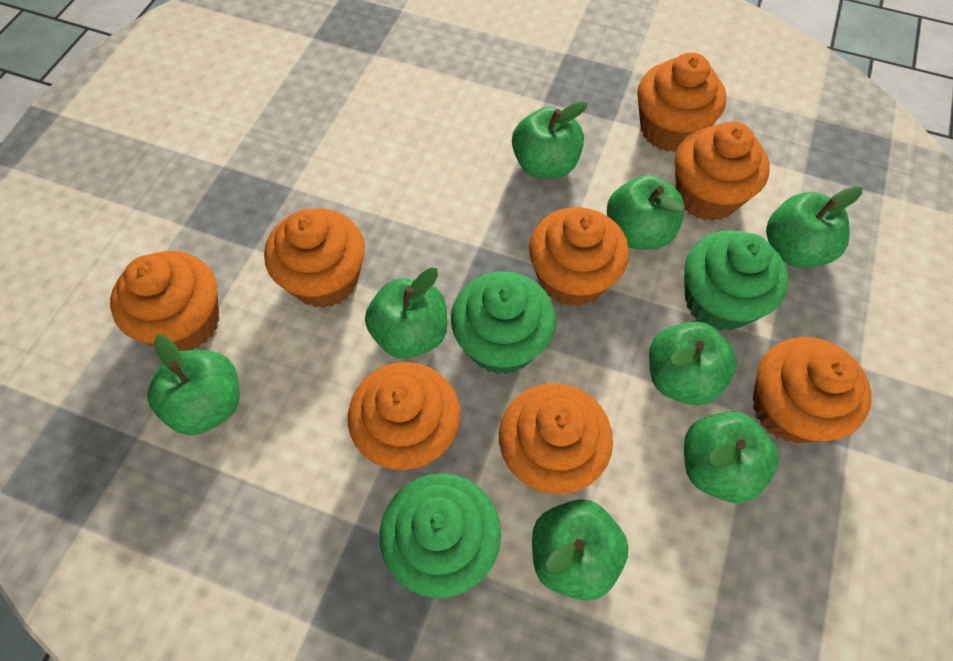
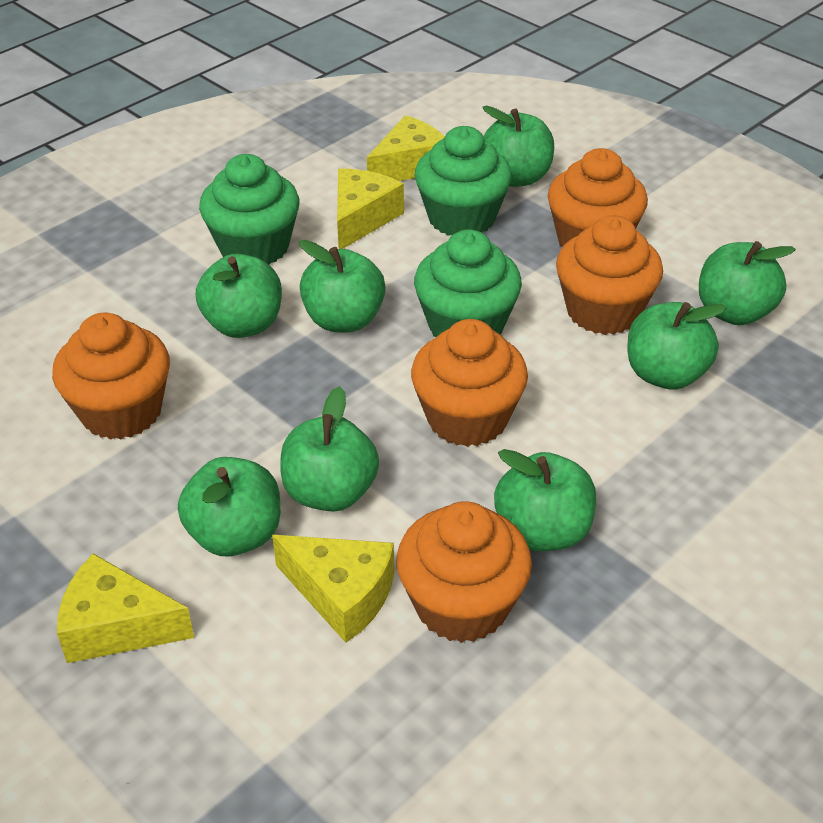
orange cupcake: 8 -> 5
yellow cheese: 0 -> 4

